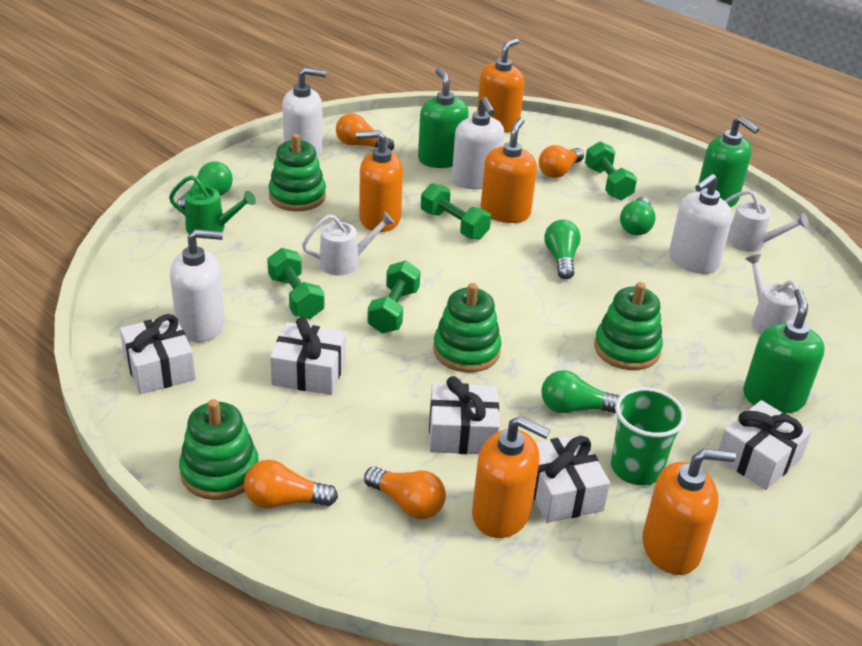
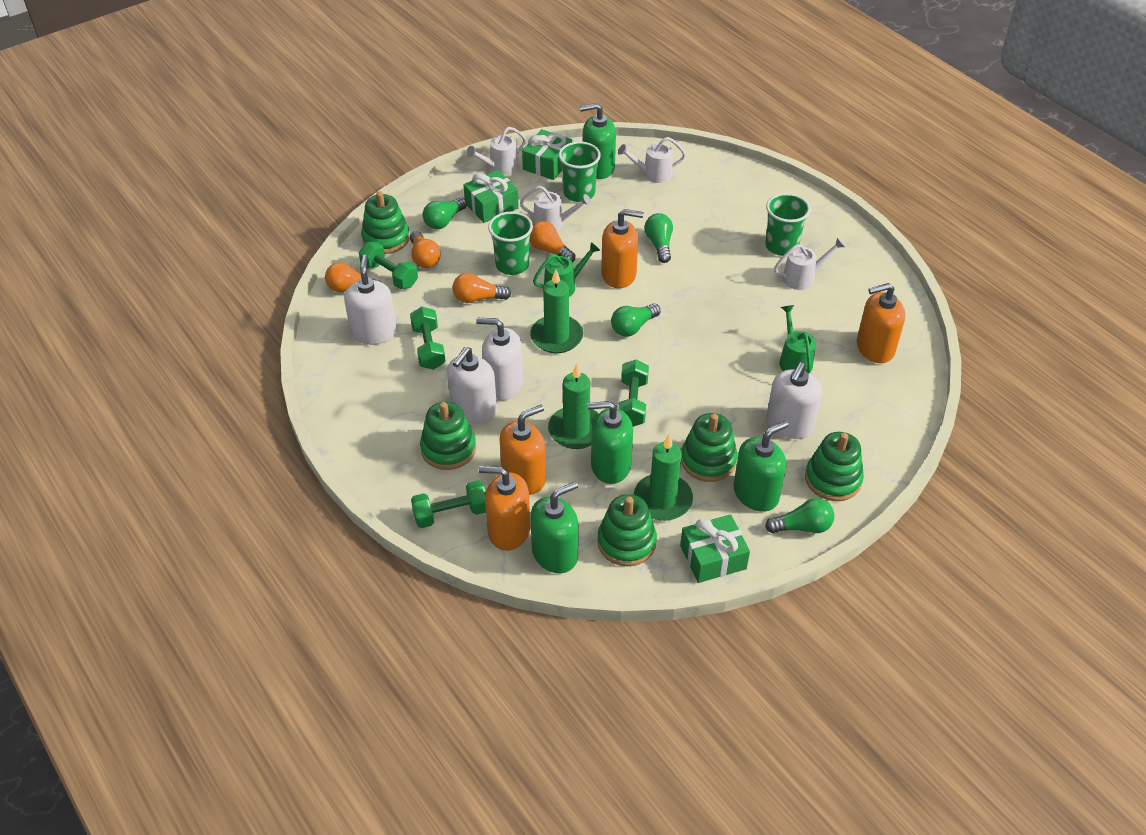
green candle: 0 -> 3
green cup: 1 -> 3
green gift: 0 -> 3
green soap dispenser: 3 -> 4
green stacking toy: 4 -> 5
green watering can: 1 -> 2
orange soap dispenser: 5 -> 4
white gift: 5 -> 0
white watering can: 3 -> 4

